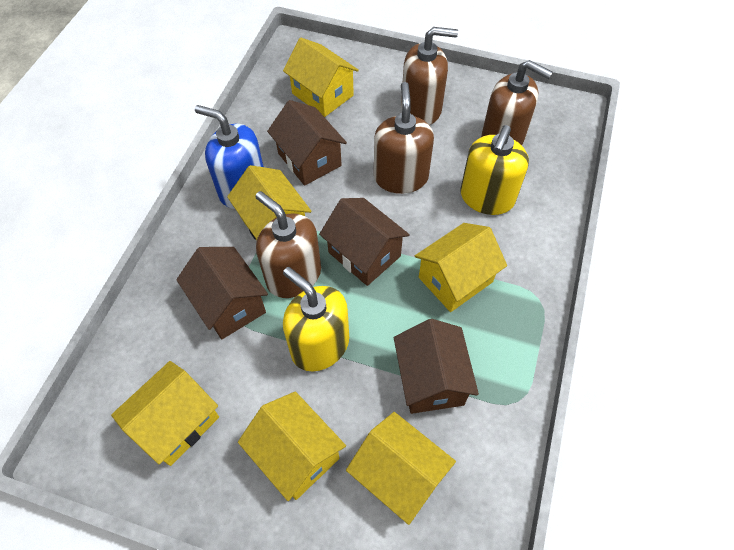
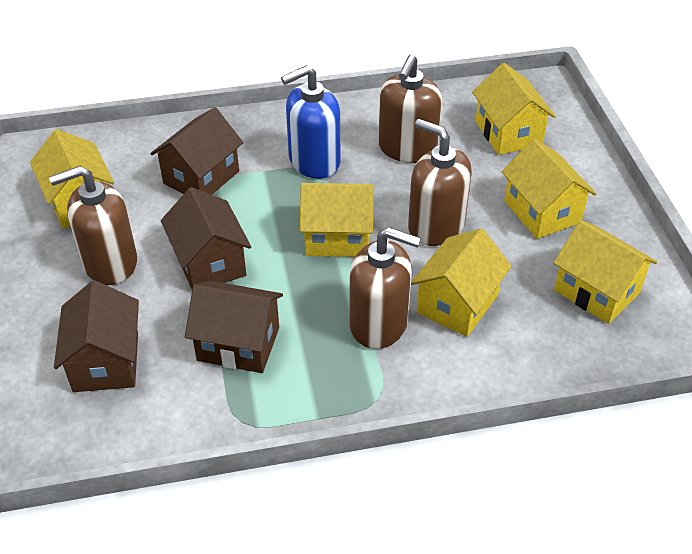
yellow soap dispenser: 2 -> 0

